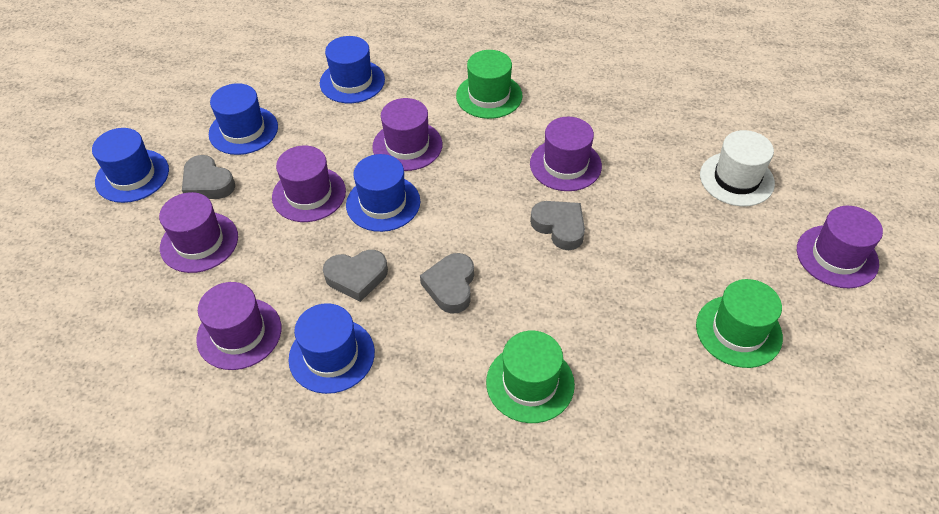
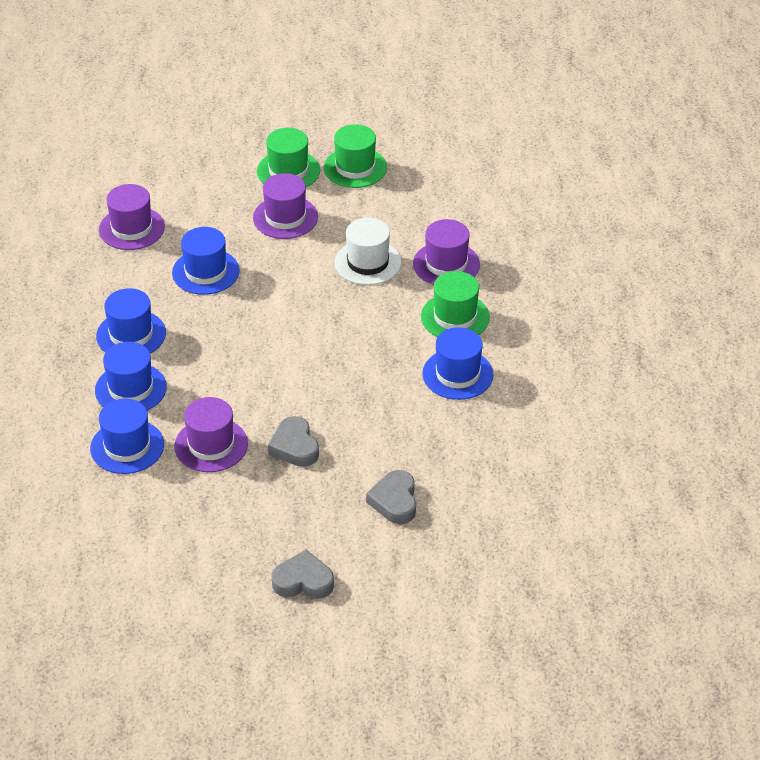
grey heart: 4 -> 3
purple hat: 6 -> 4

